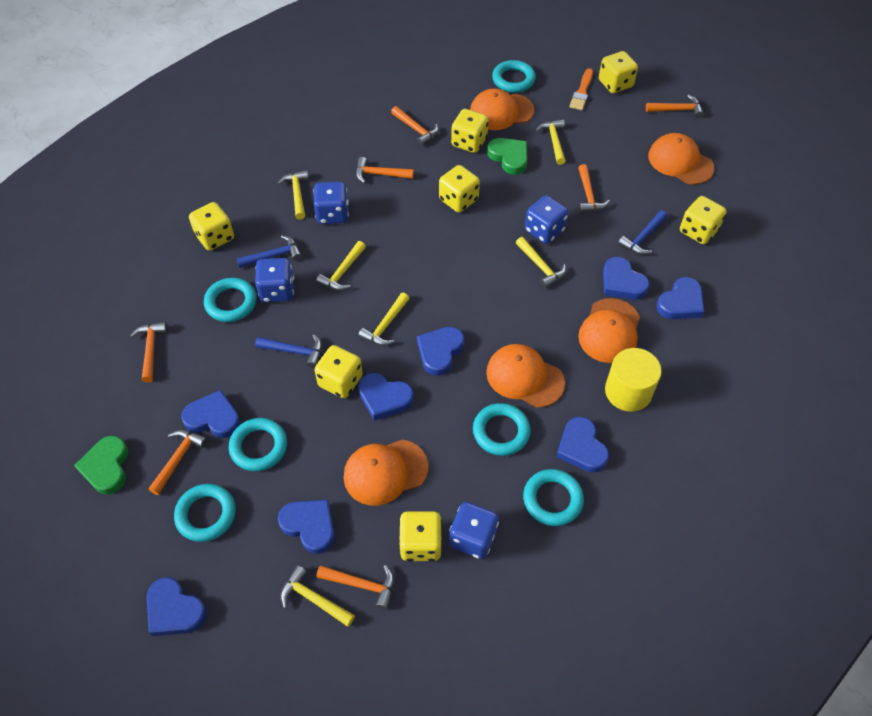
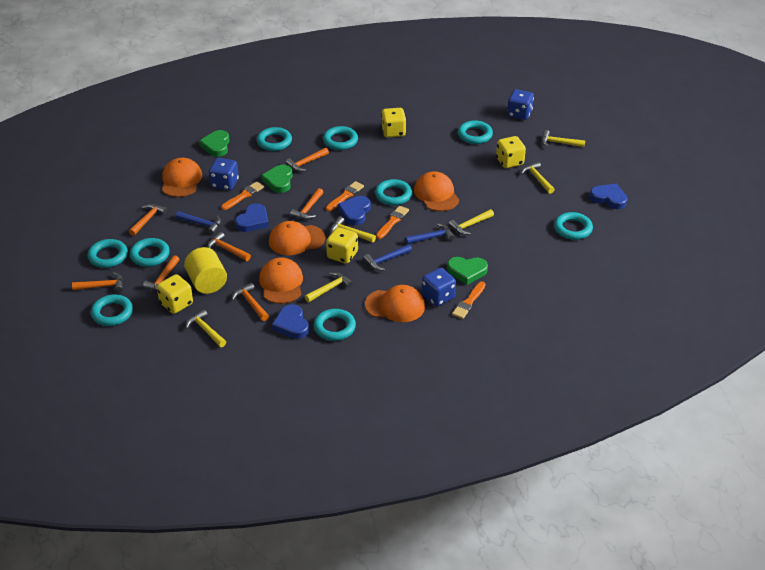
blue dice: 4 -> 3
blue heart: 8 -> 4
green heart: 2 -> 3
orange brush: 1 -> 4
turquoise ring: 6 -> 9
yellow dice: 7 -> 4

